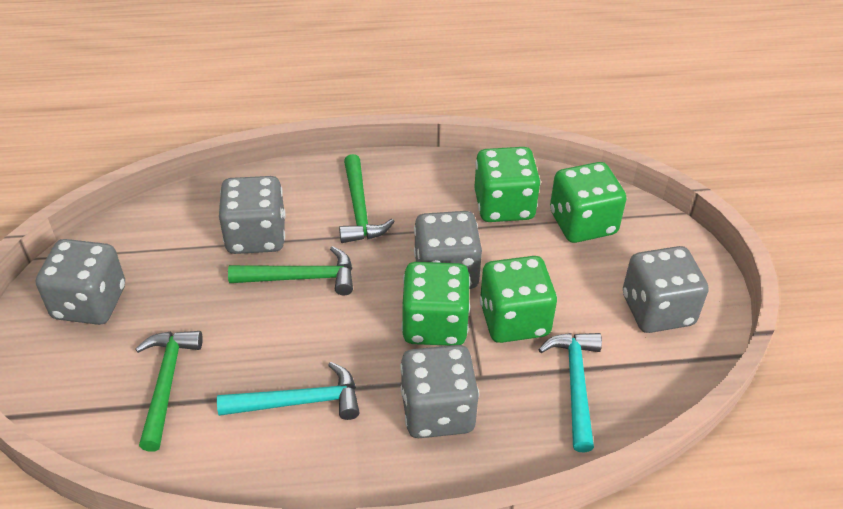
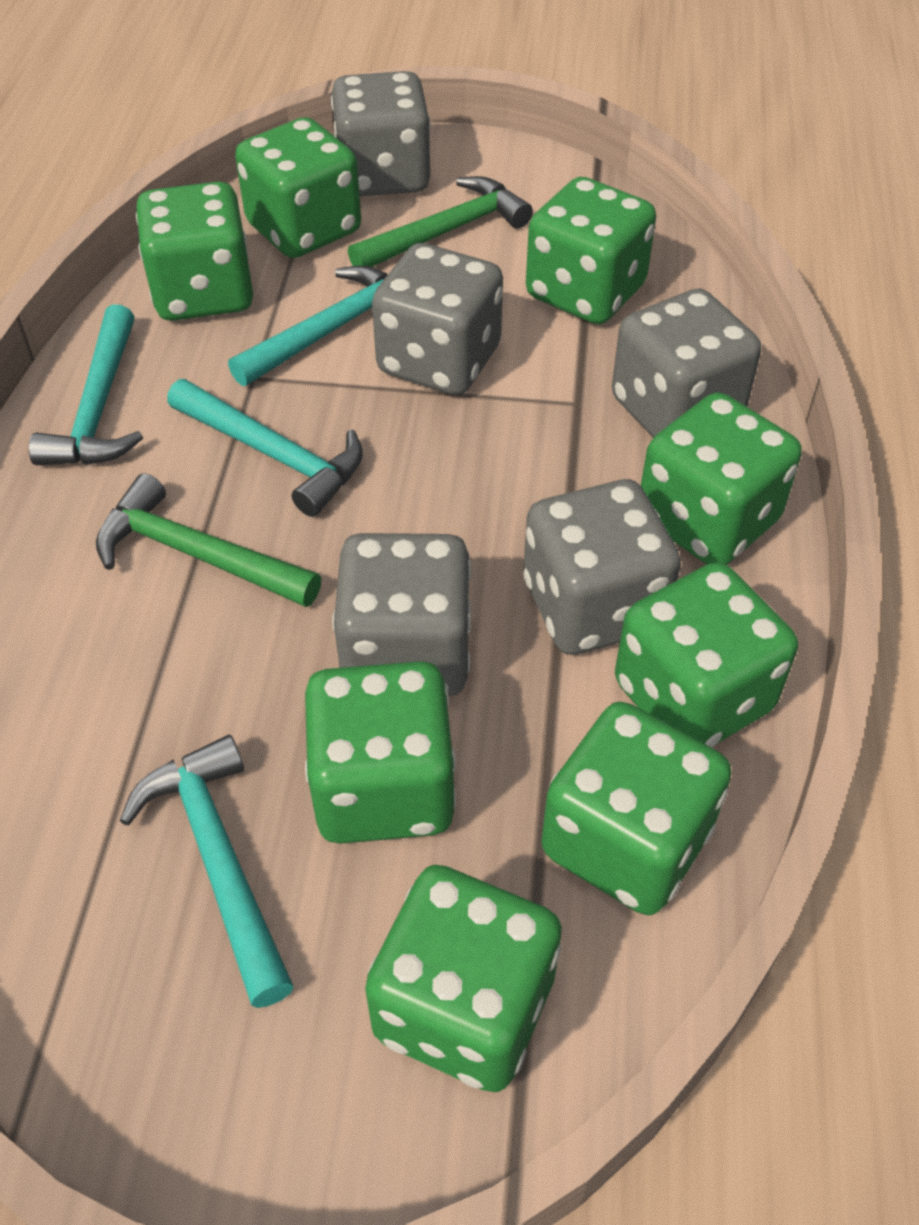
green dice: 4 -> 8
green hammer: 3 -> 2
turquoise hammer: 2 -> 4

